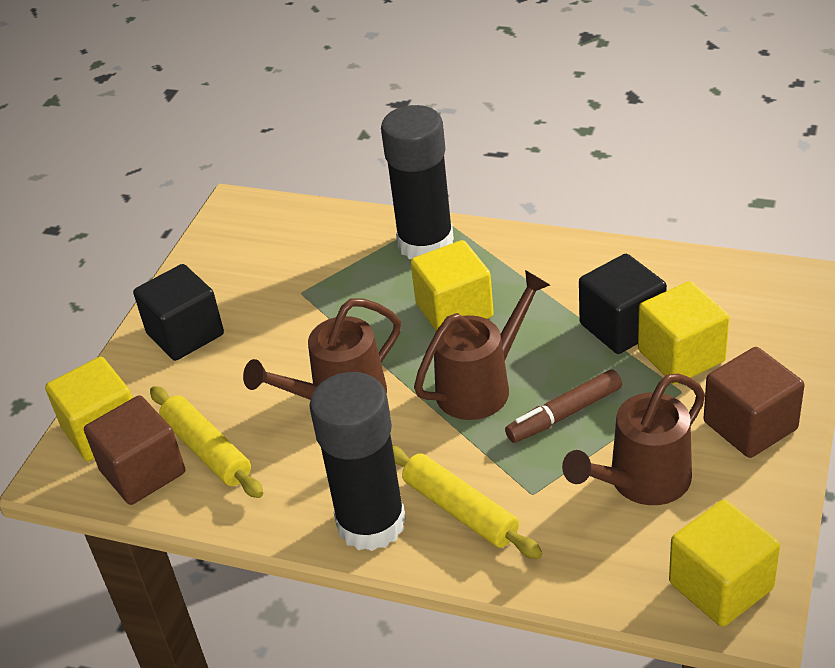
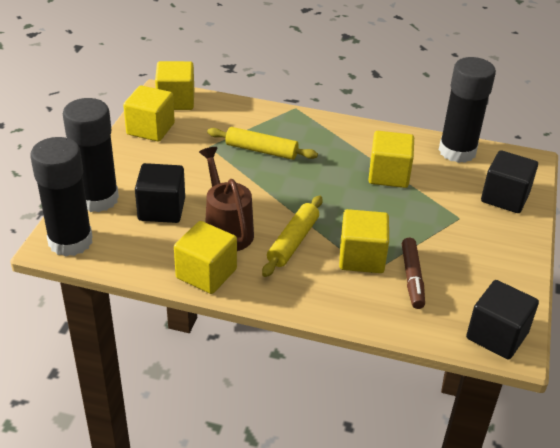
black cube: 2 -> 3
black glue stick: 2 -> 3
brown cube: 2 -> 0
brown watering can: 3 -> 1
yellow cube: 4 -> 5

